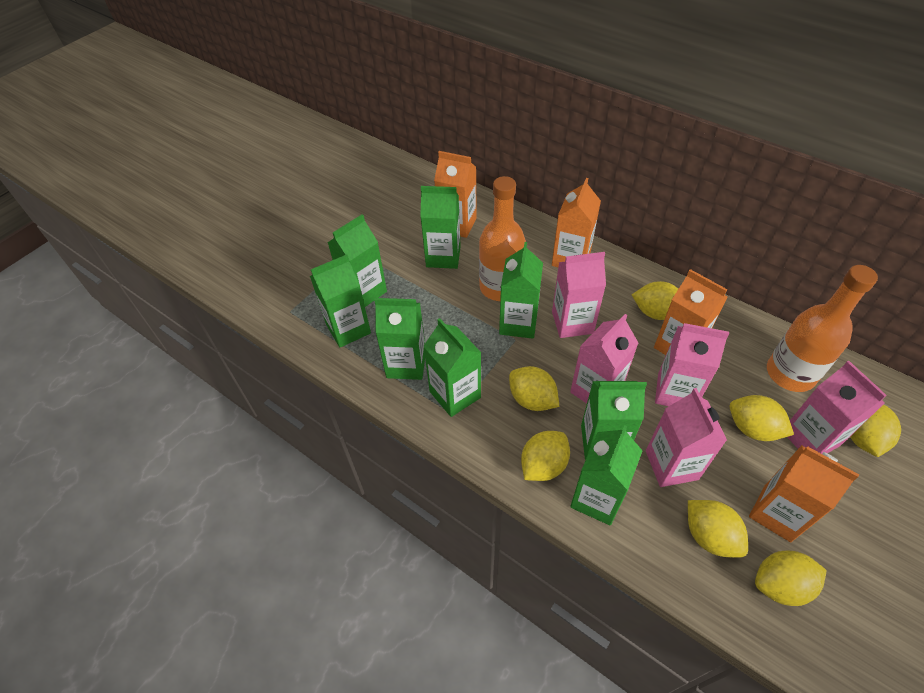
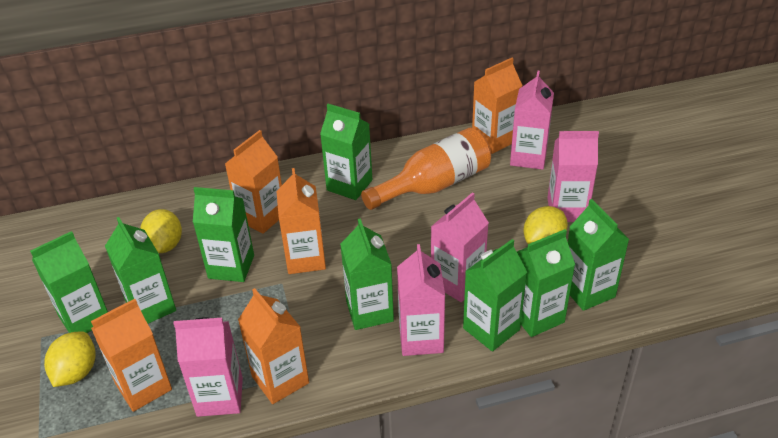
orange bottle: 2 -> 1
orange carton: 4 -> 5
yellow lemon: 7 -> 3

